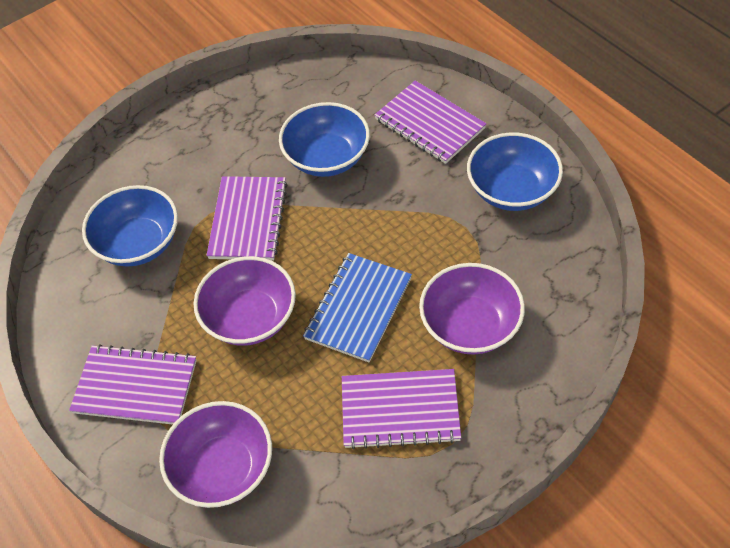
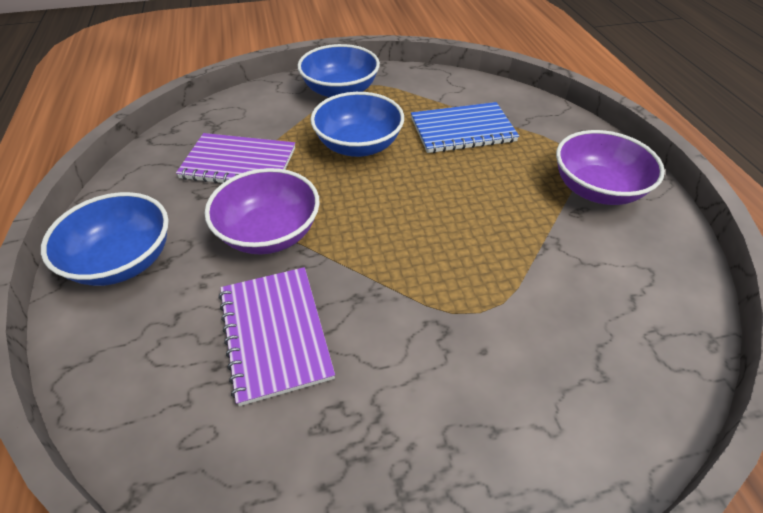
purple bowl: 3 -> 2
purple notebook: 4 -> 2

